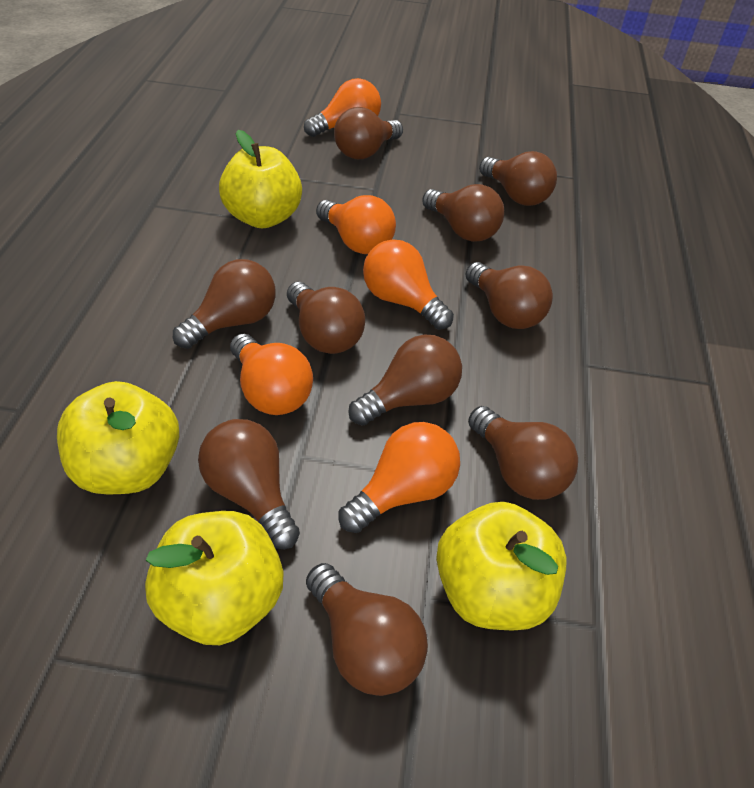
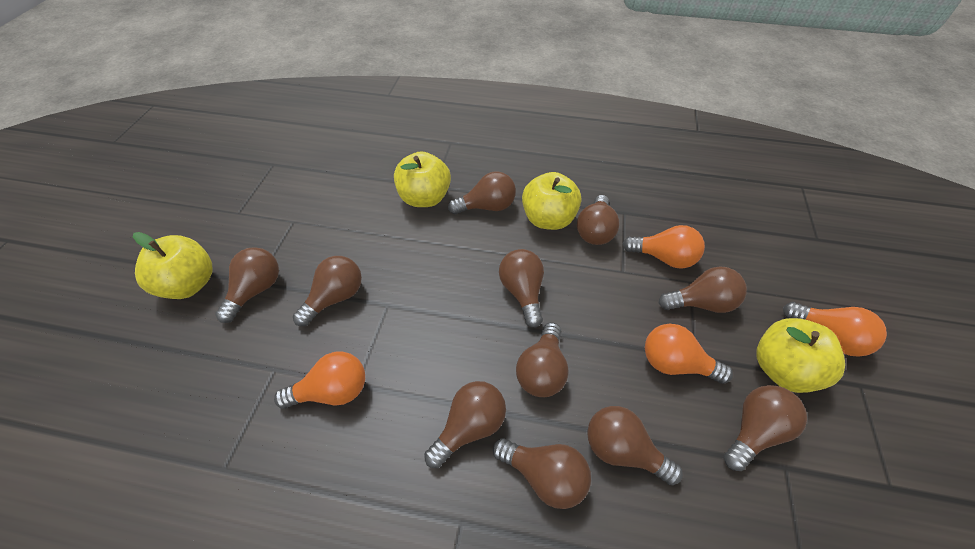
brown light bulb: 10 -> 11
orange light bulb: 5 -> 4

